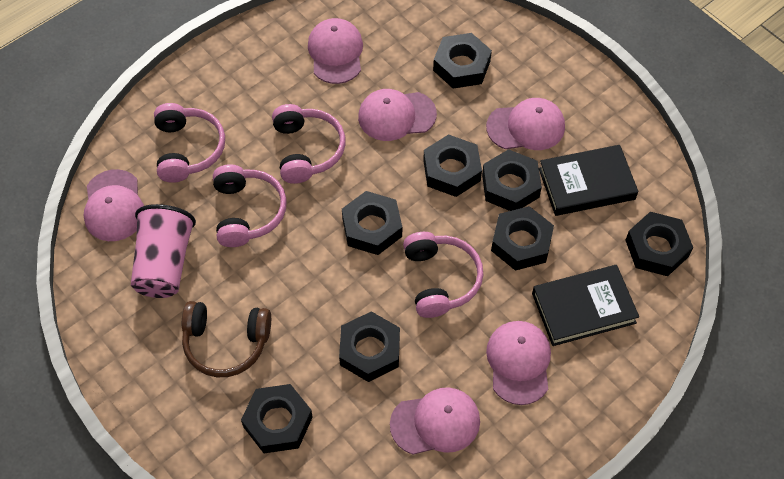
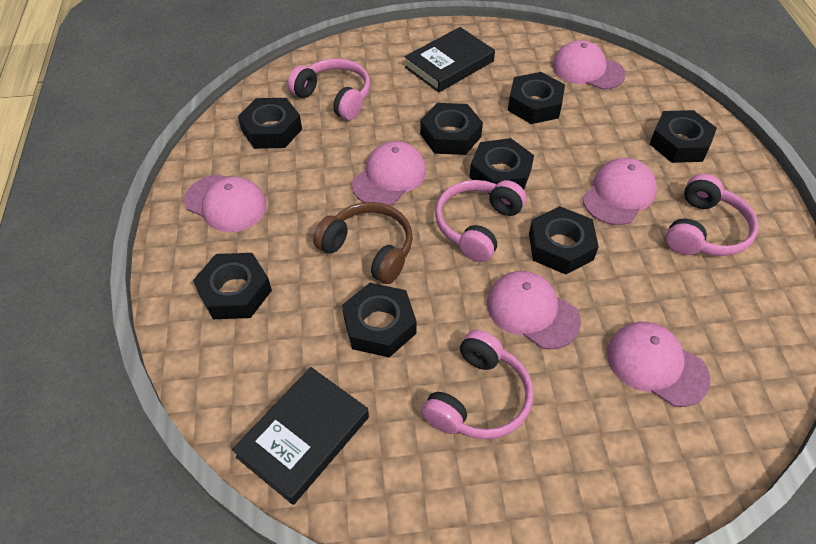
pink cup: 1 -> 0

